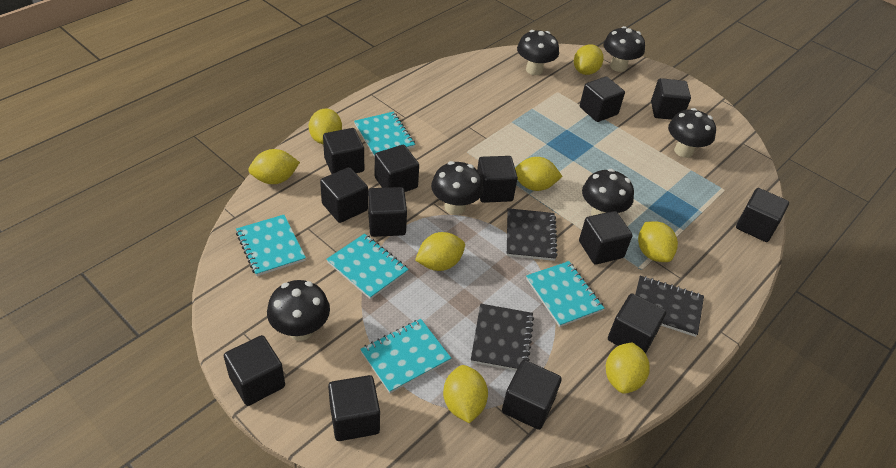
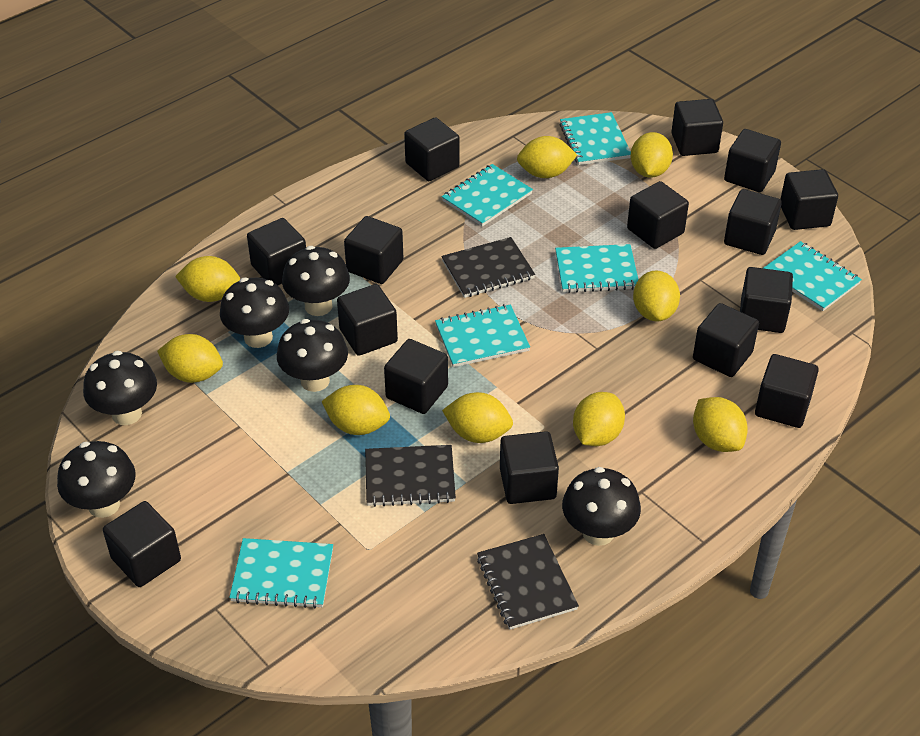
black cube: 13 -> 15
turquoise notebook: 5 -> 6
yellow lemon: 8 -> 9

